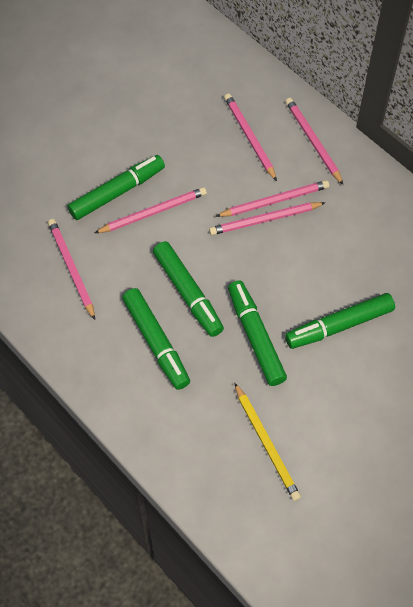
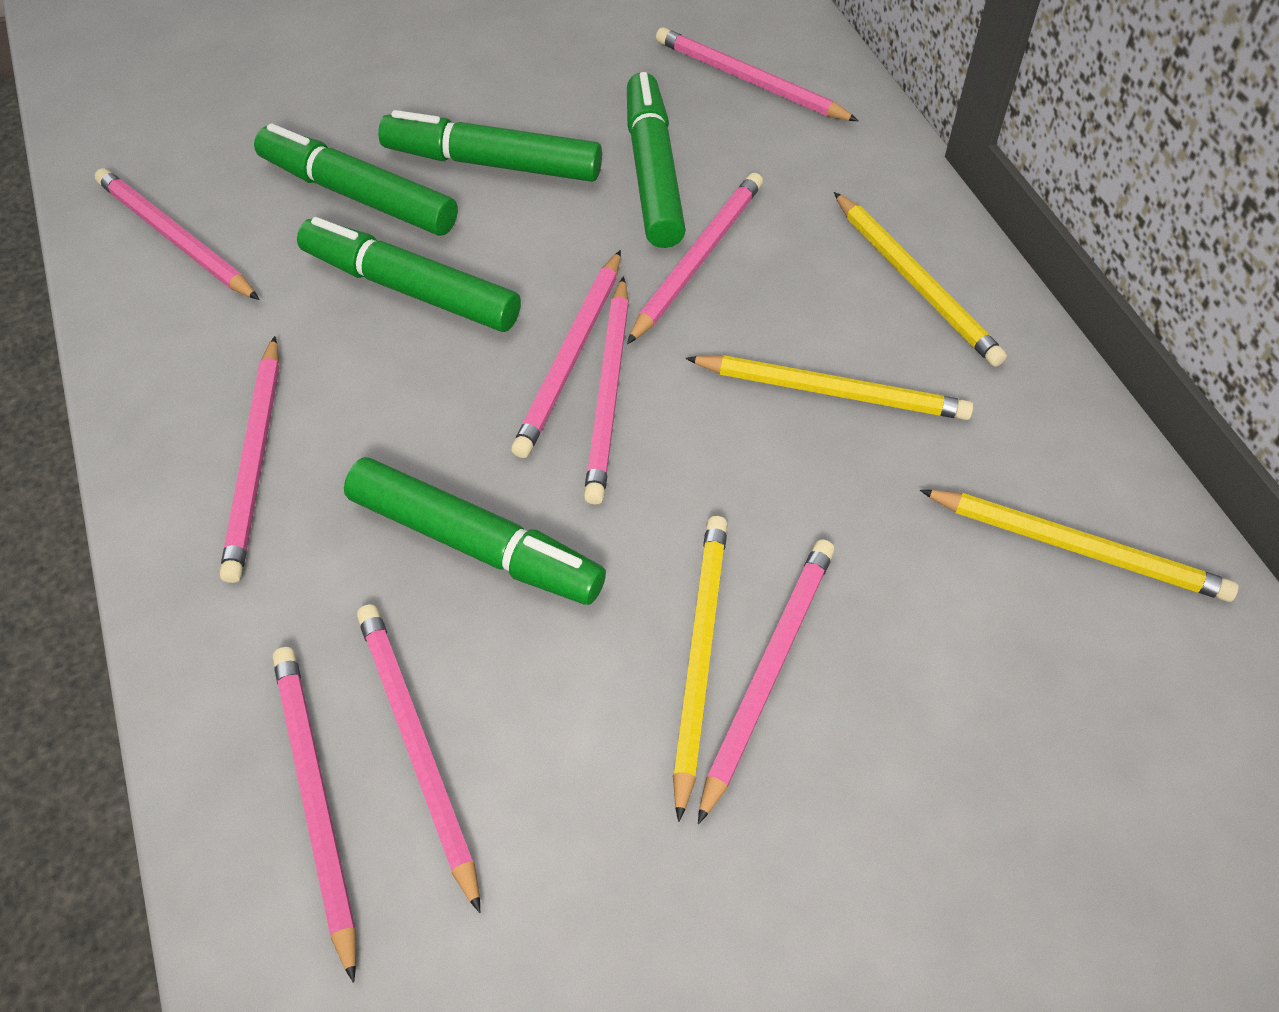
pink pencil: 6 -> 9
yellow pencil: 1 -> 4

